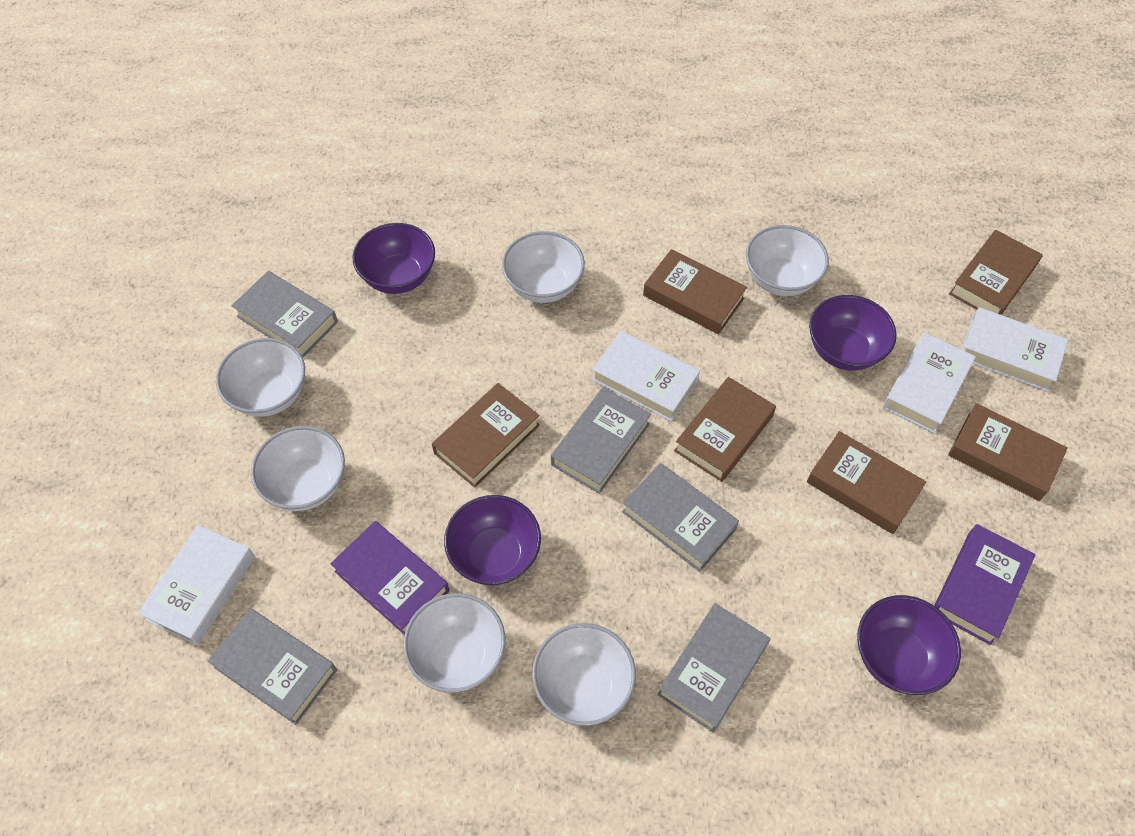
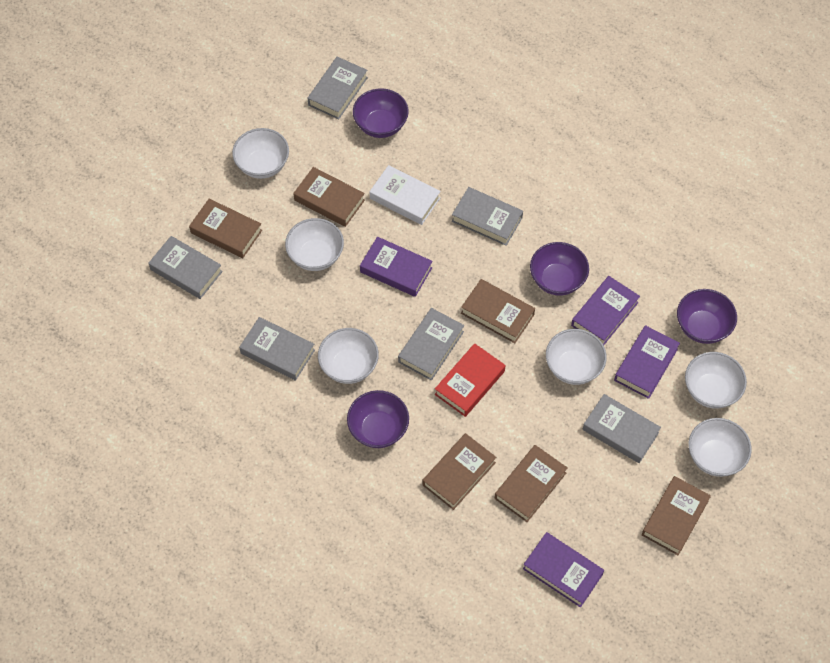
grey book: 5 -> 6
purple book: 2 -> 4
red book: 0 -> 1
white book: 4 -> 1

